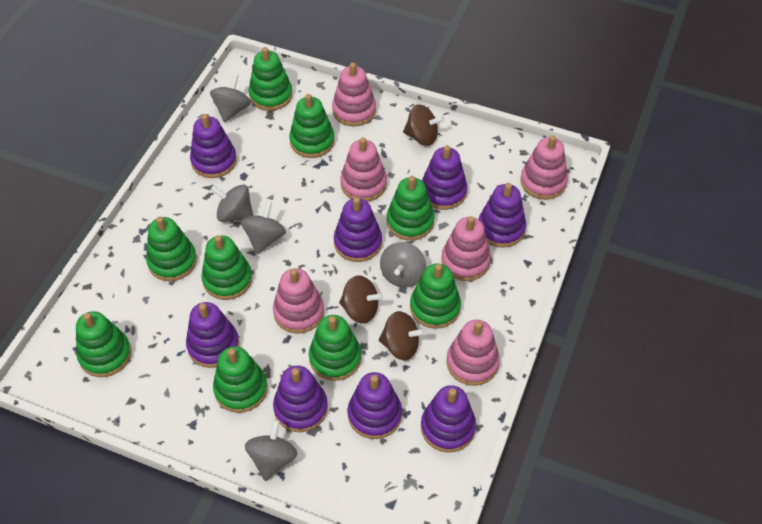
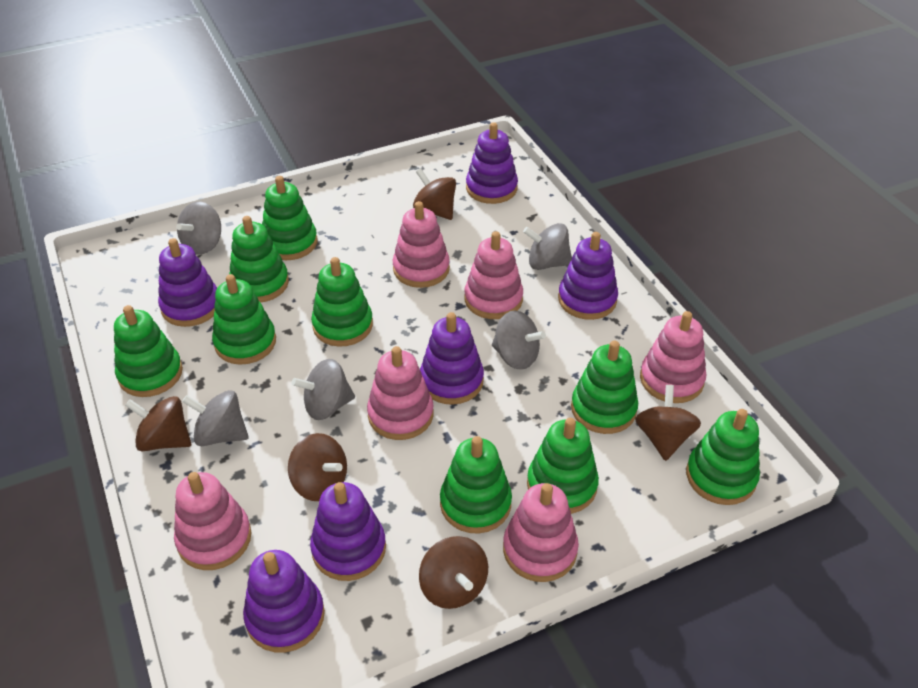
brown spinning top: 3 -> 5
purple stacking toy: 8 -> 6

